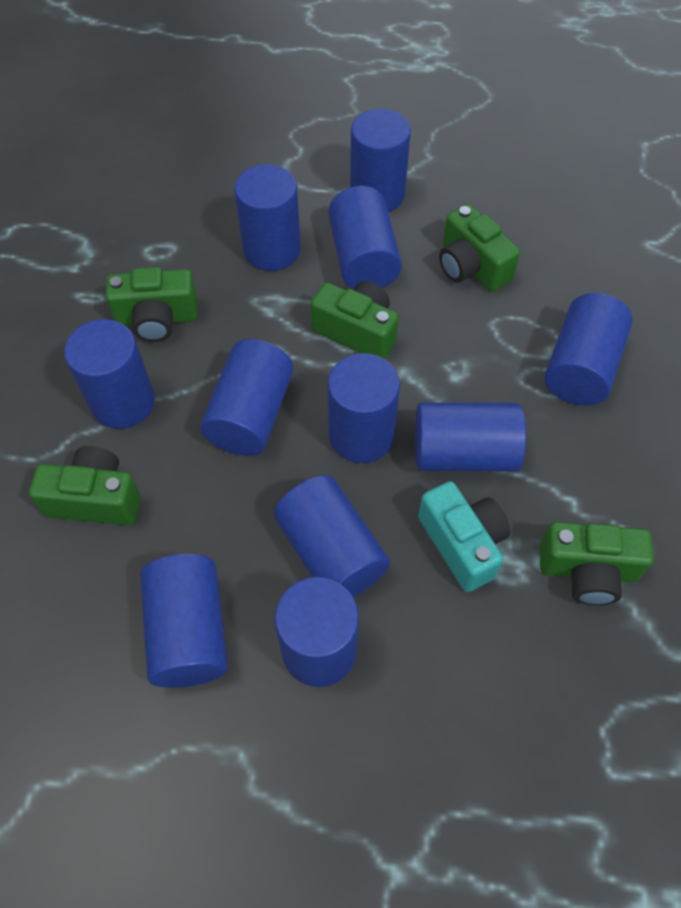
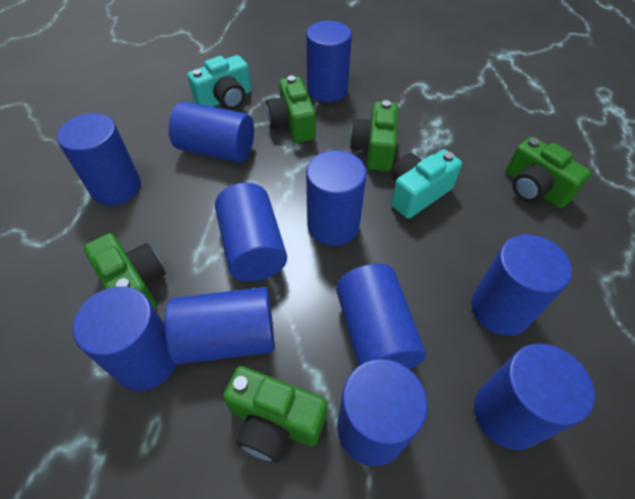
turquoise camera: 1 -> 2

